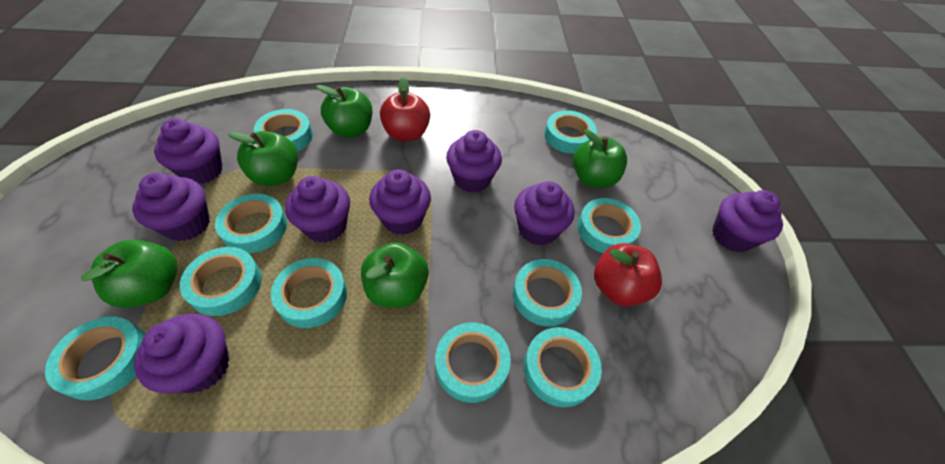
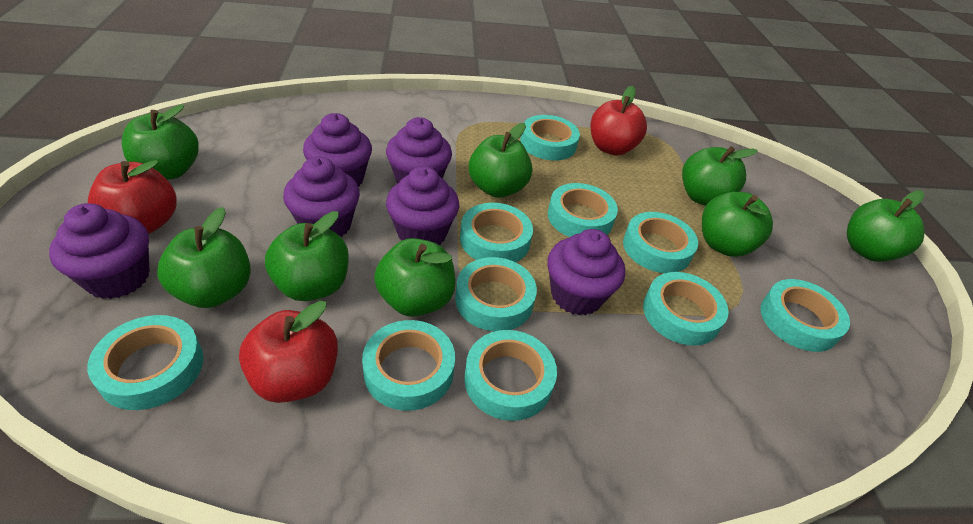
green apple: 5 -> 8
purple cupcake: 8 -> 6
red apple: 2 -> 3

